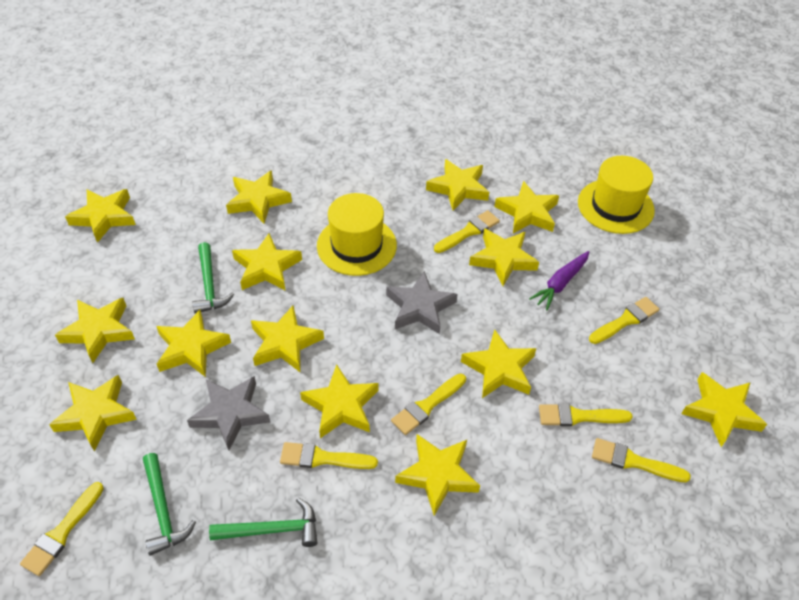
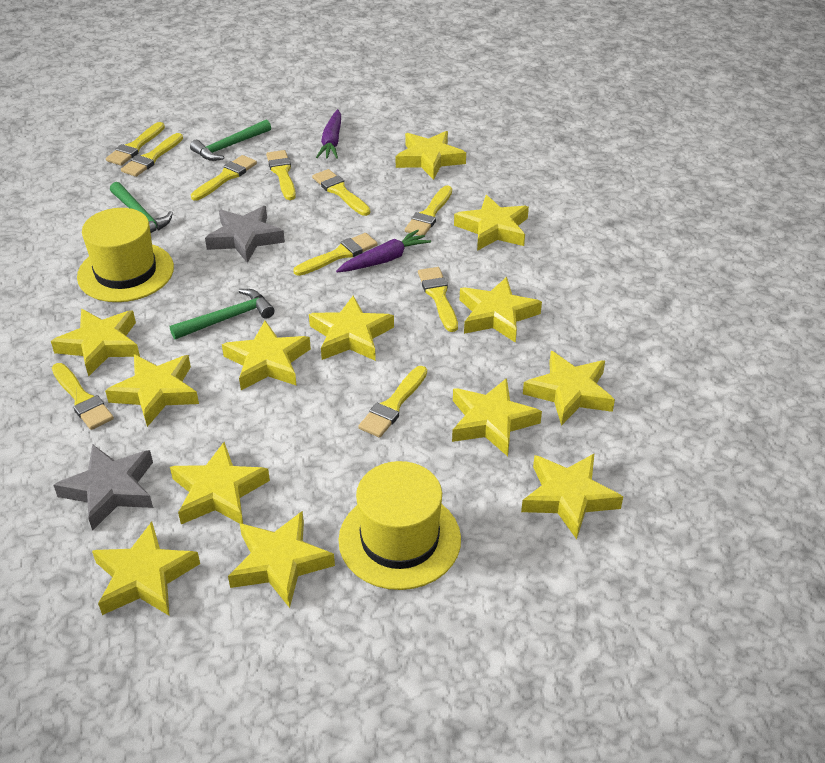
purple carrot: 1 -> 2
yellow brush: 7 -> 10
yellow star: 14 -> 13

